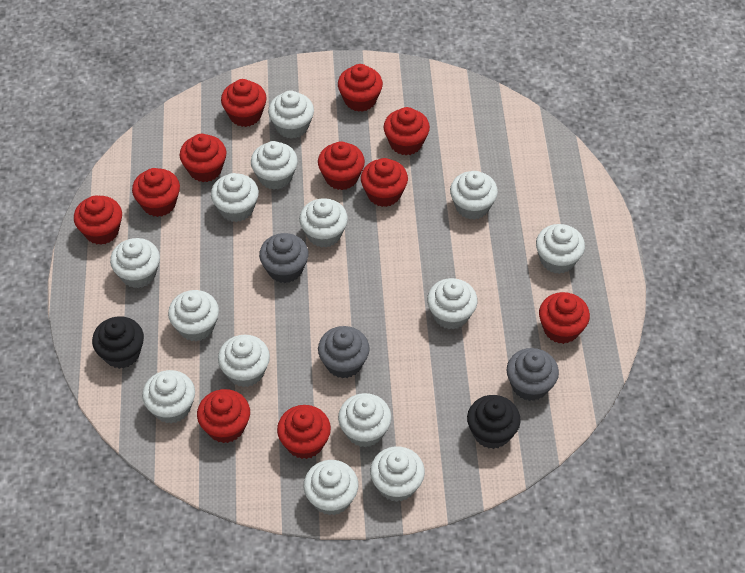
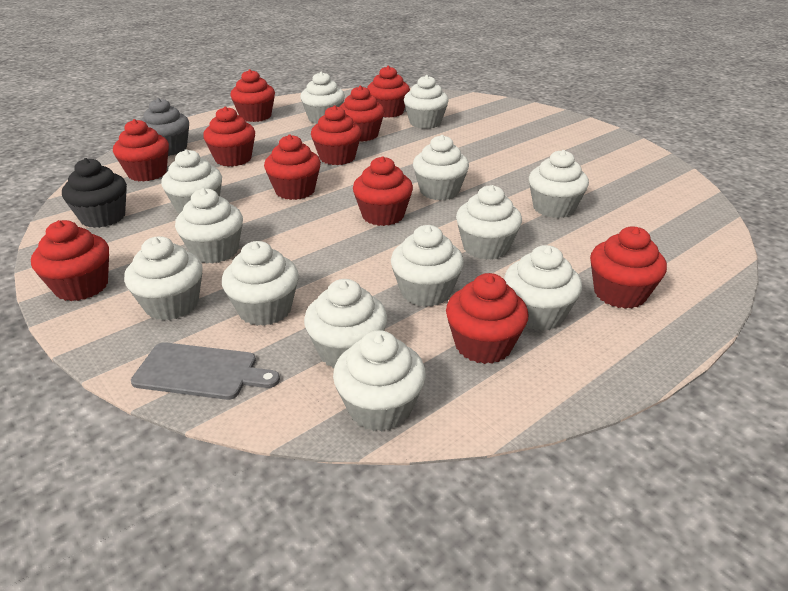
black cupcake: 2 -> 1
grey cupcake: 3 -> 1
grey cutting board: 0 -> 1
white cupcake: 14 -> 13

